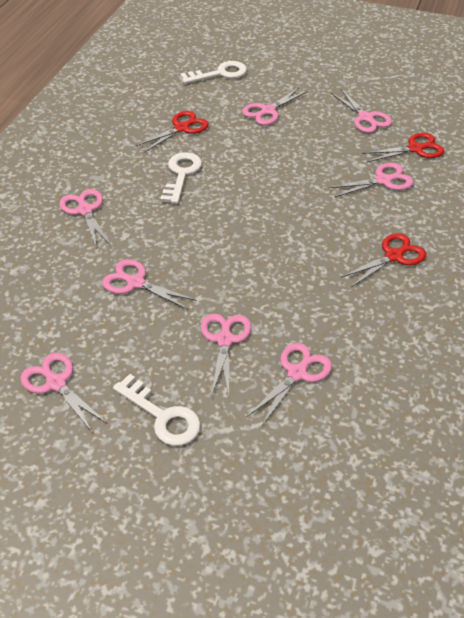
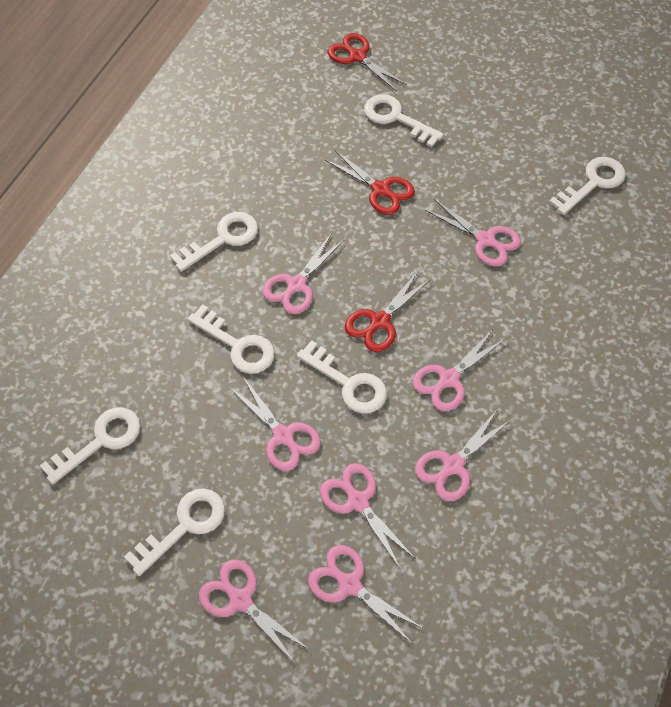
white key: 3 -> 7

